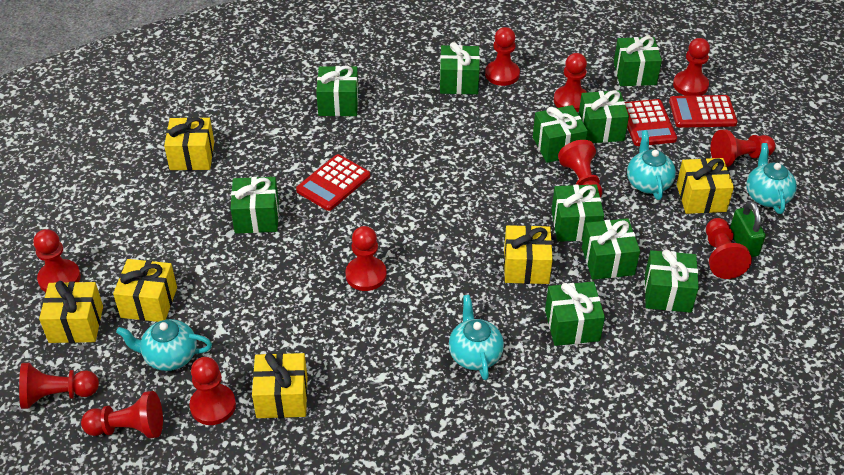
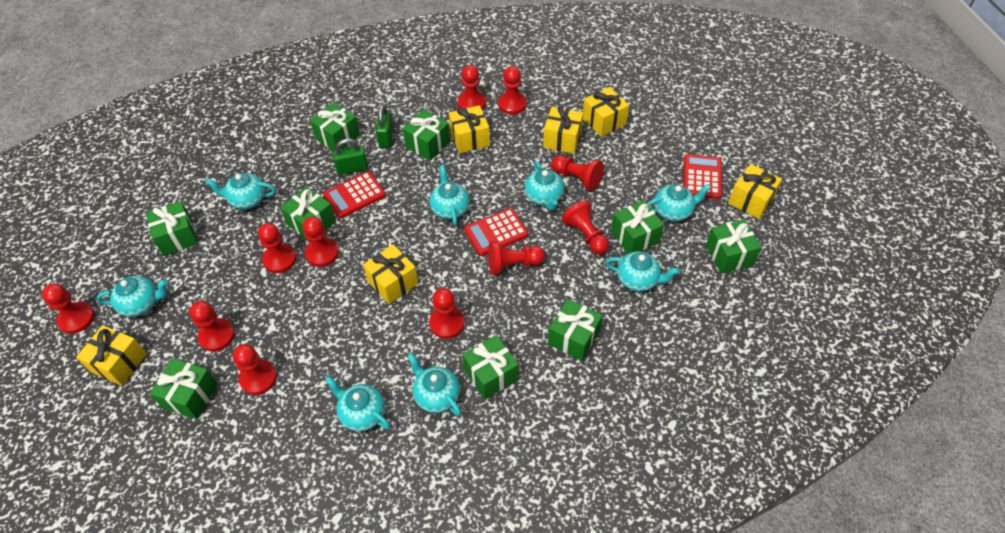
green gift: 10 -> 9
green padlock: 1 -> 2
turquoise teapot: 4 -> 8

